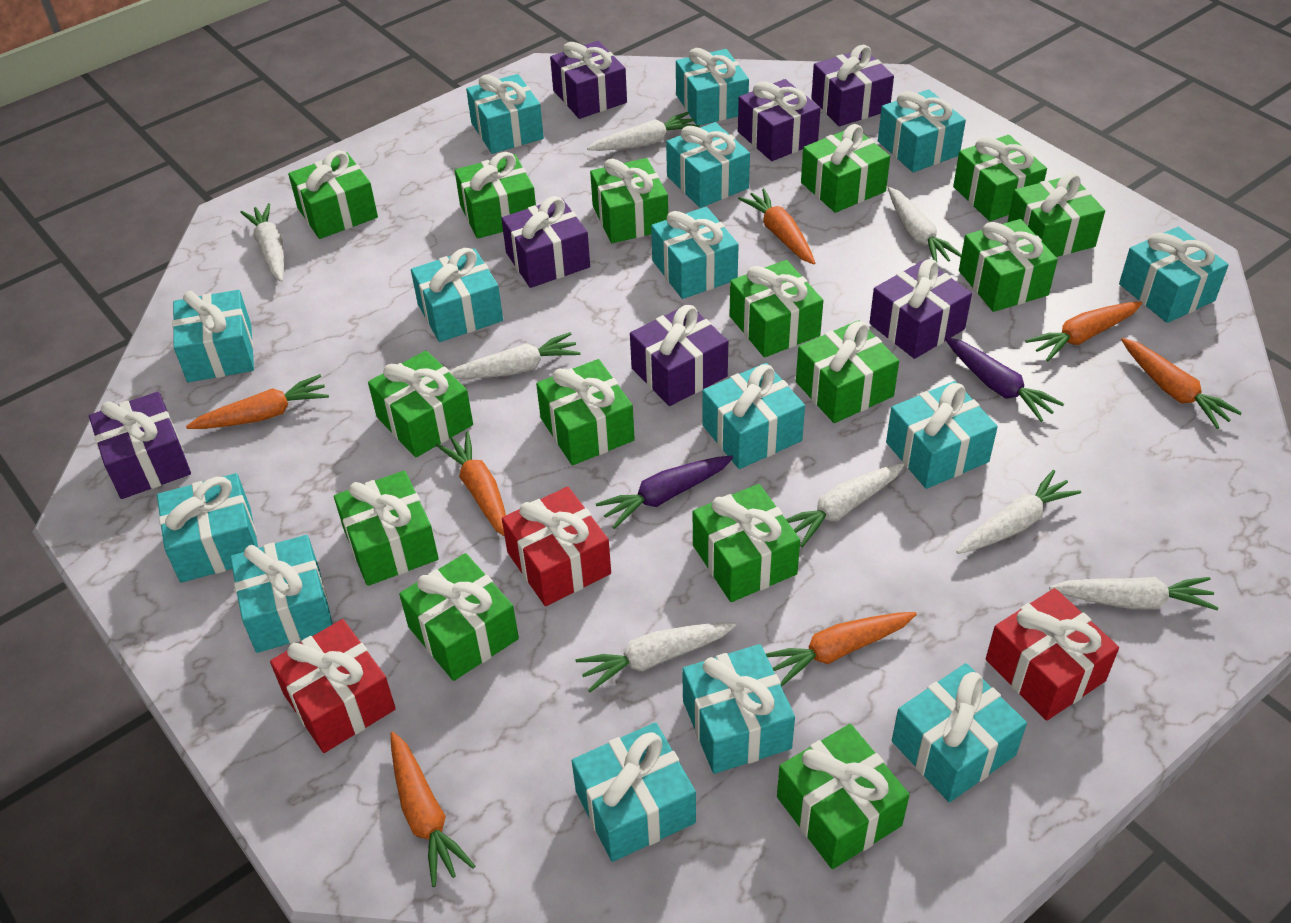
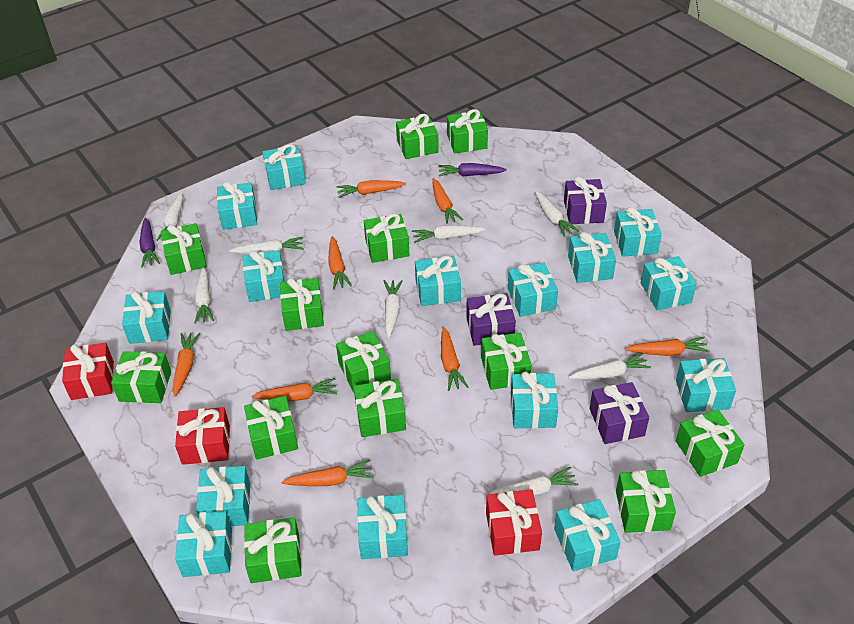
green gift: 15 -> 13
orange carrot: 7 -> 8
purple gift: 7 -> 3

